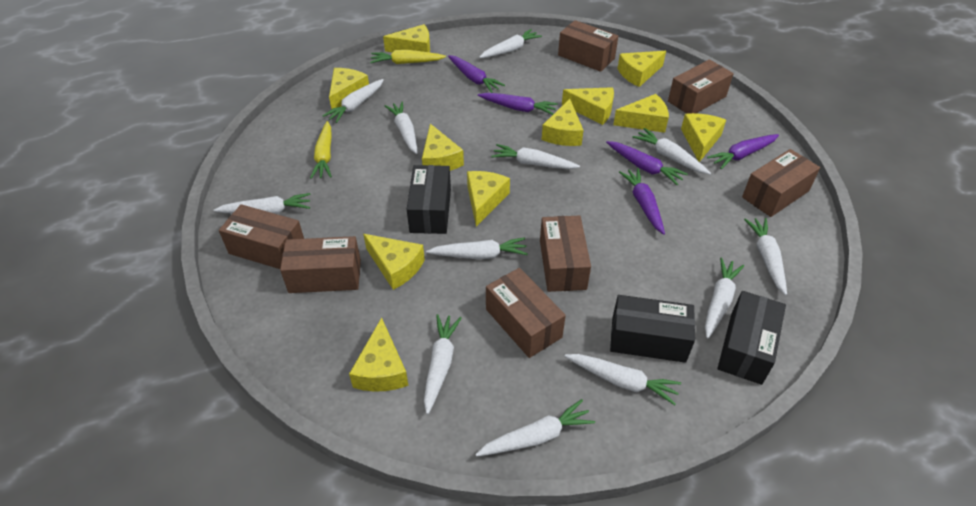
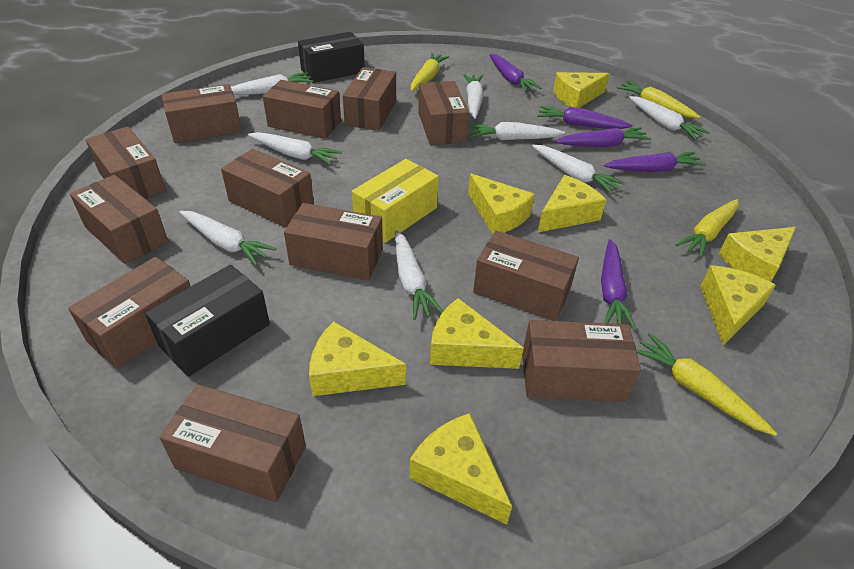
black box: 3 -> 2
brown box: 7 -> 12
white carrot: 12 -> 8
yellow box: 0 -> 1
yellow carrot: 2 -> 4
yellow cheese: 11 -> 8

